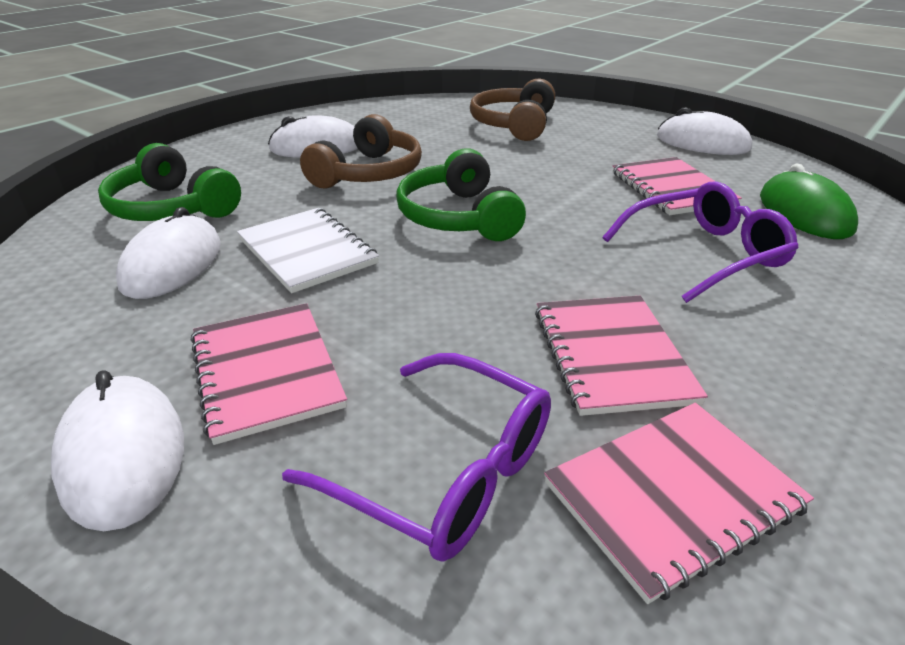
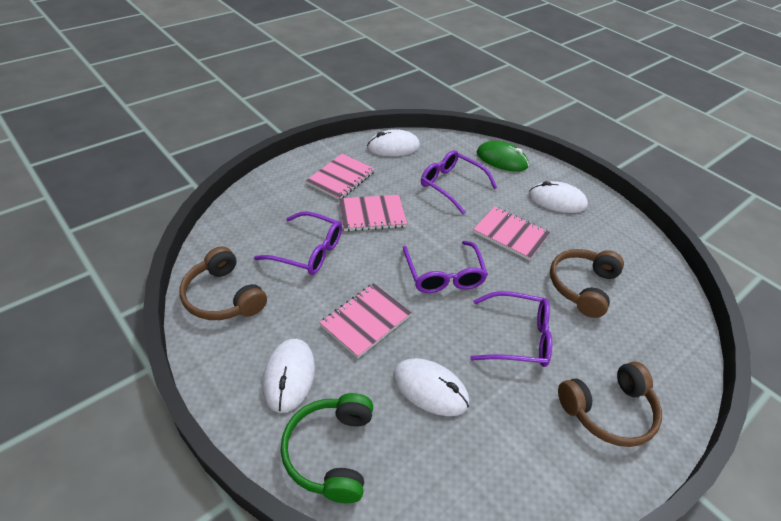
brown headphones: 2 -> 3
green headphones: 2 -> 1
purple glasses: 2 -> 4
white notebook: 1 -> 0

